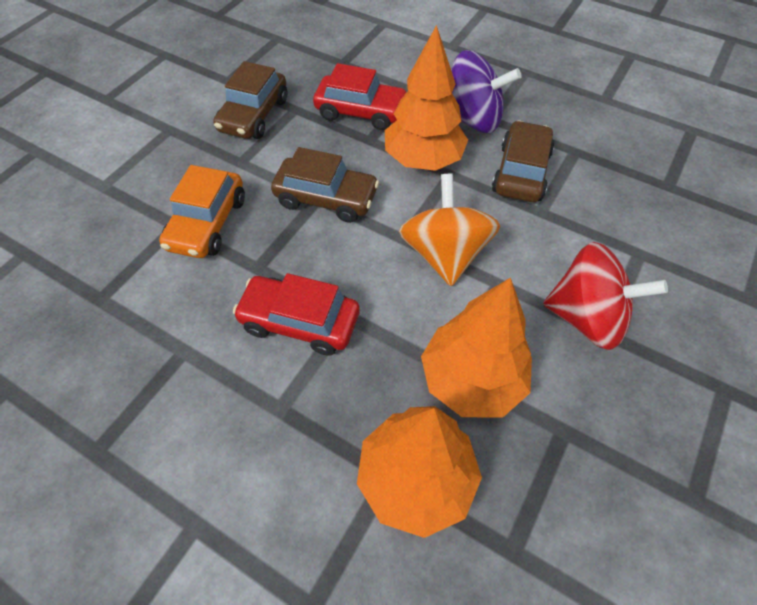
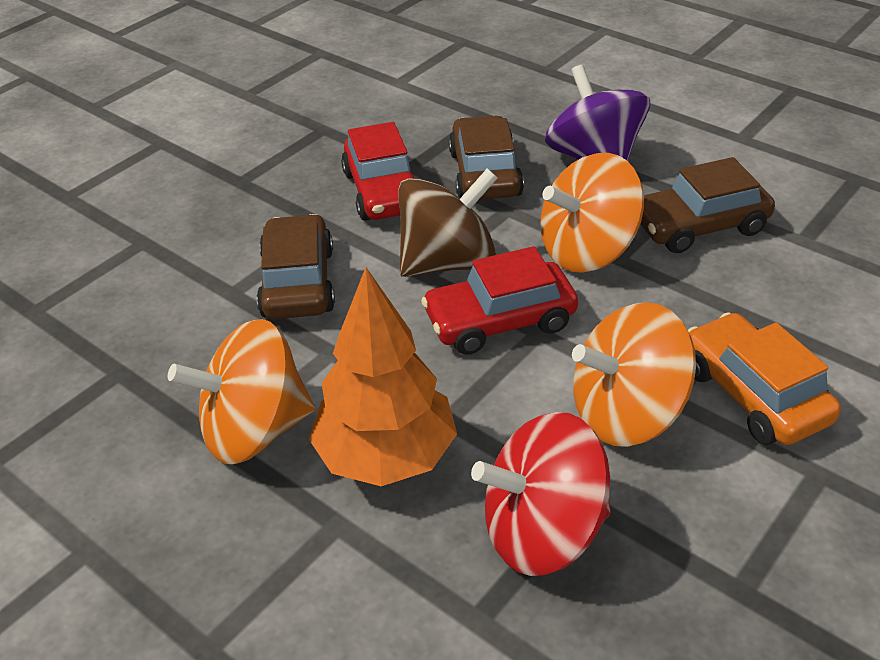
brown spinning top: 0 -> 1
orange spinning top: 1 -> 3
orange tree: 3 -> 1

